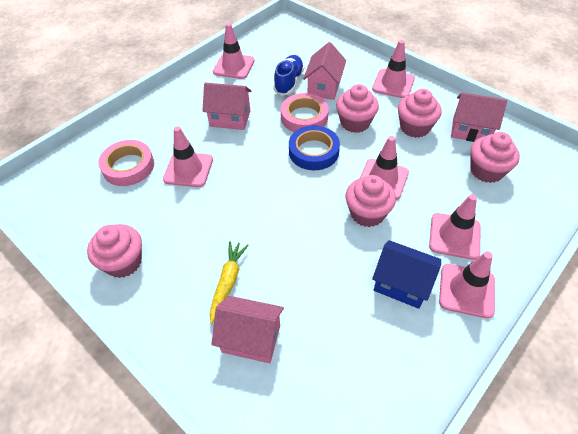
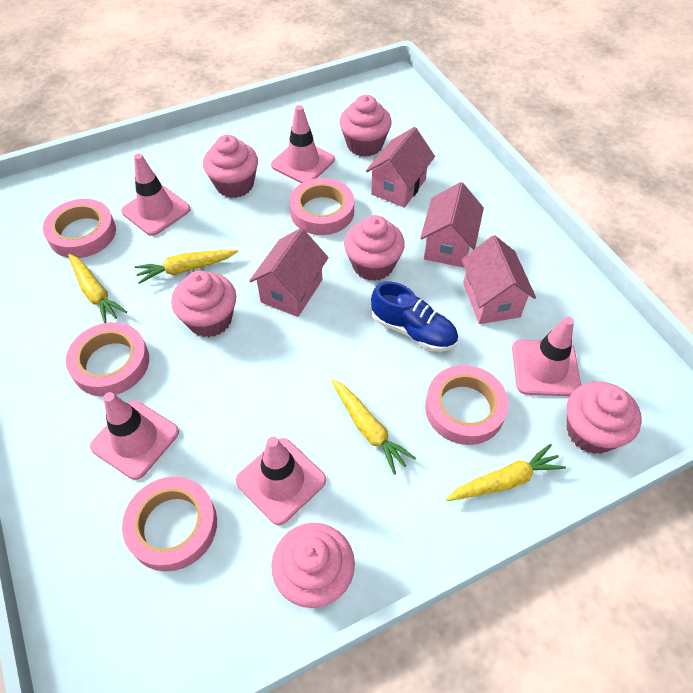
blue house: 1 -> 0
blue tape: 1 -> 0
pink cupcake: 5 -> 6
pink tape: 2 -> 5
pink traffic cone: 6 -> 5
yellow carrot: 1 -> 4

